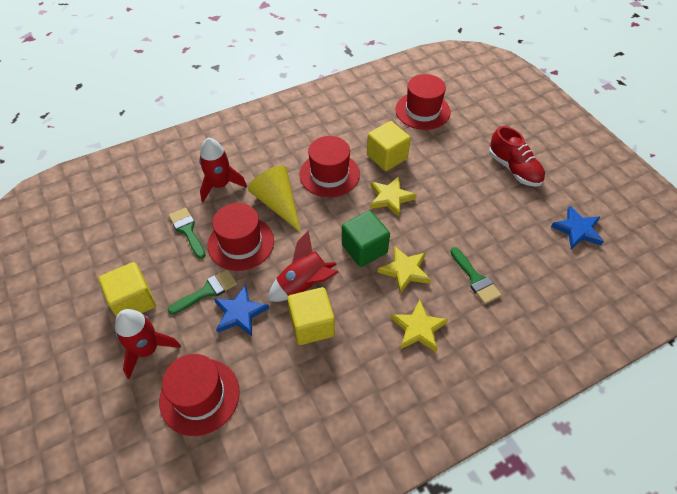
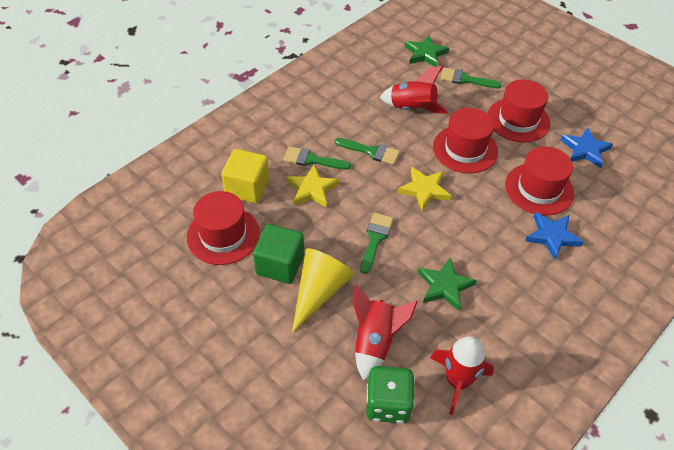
green brush: 3 -> 4
green dice: 0 -> 1
green star: 0 -> 2
red shoe: 1 -> 0
yellow cube: 3 -> 1
yellow star: 3 -> 2

